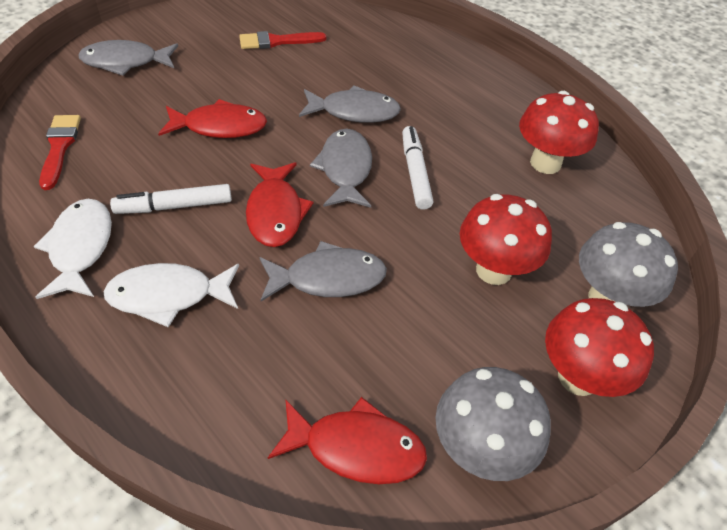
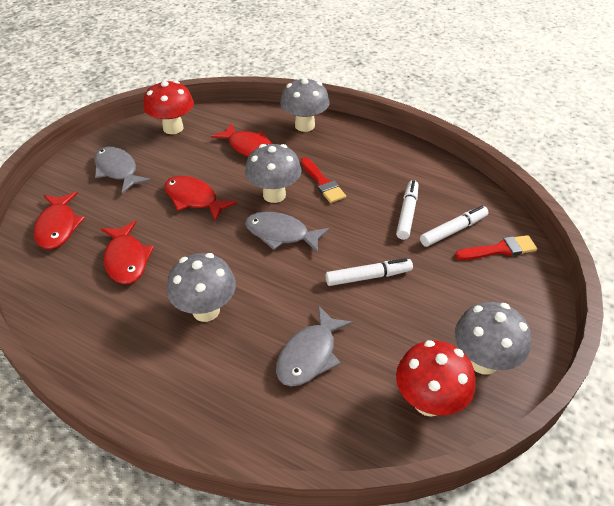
grey fish: 4 -> 3
grey mushroom: 2 -> 4
red fish: 3 -> 4
red mushroom: 3 -> 2
white fish: 2 -> 0
white marker: 2 -> 3

